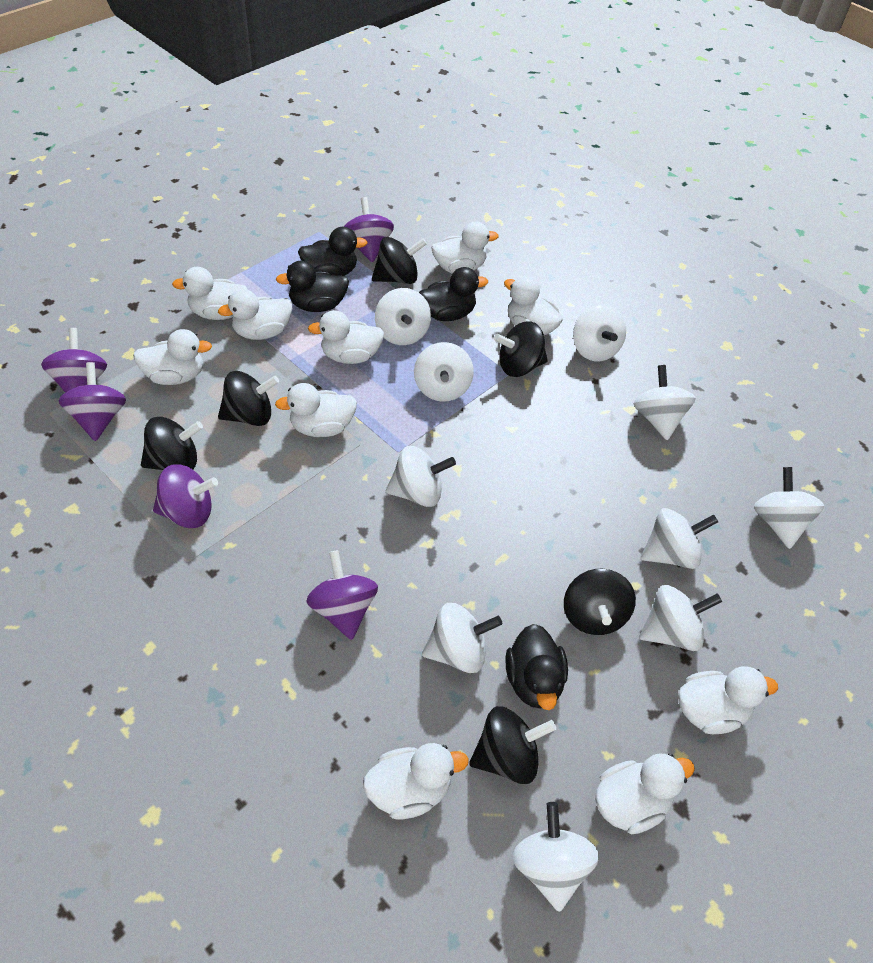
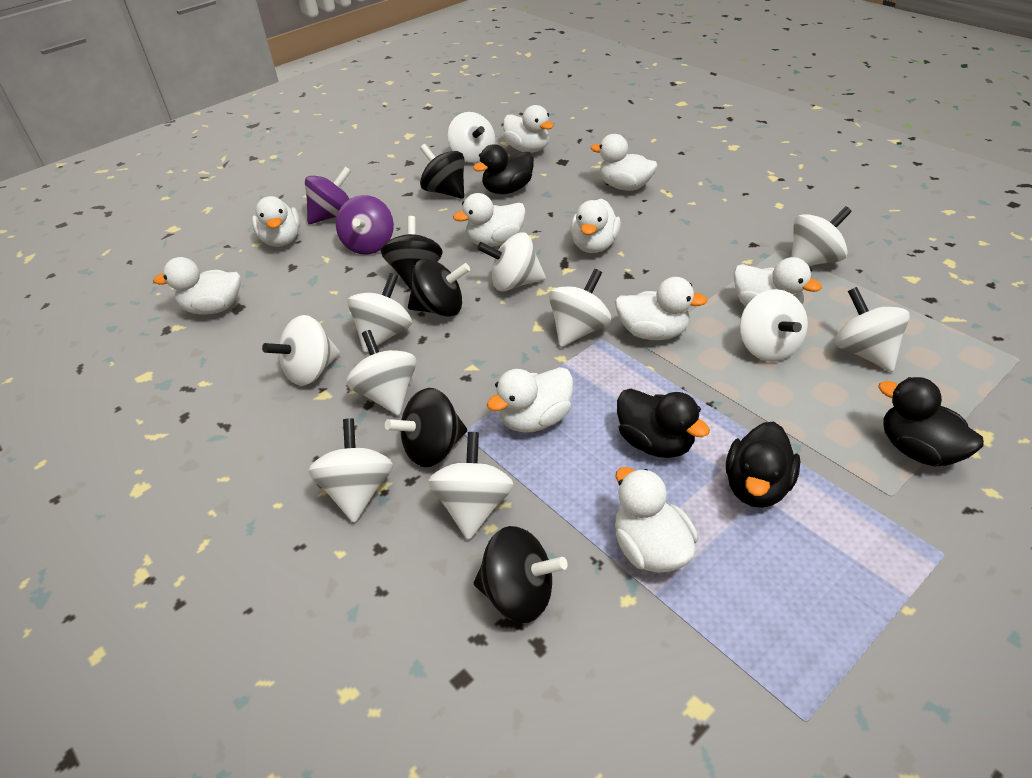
black spinning top: 6 -> 5
purple spinning top: 5 -> 2
white spinning top: 10 -> 11

